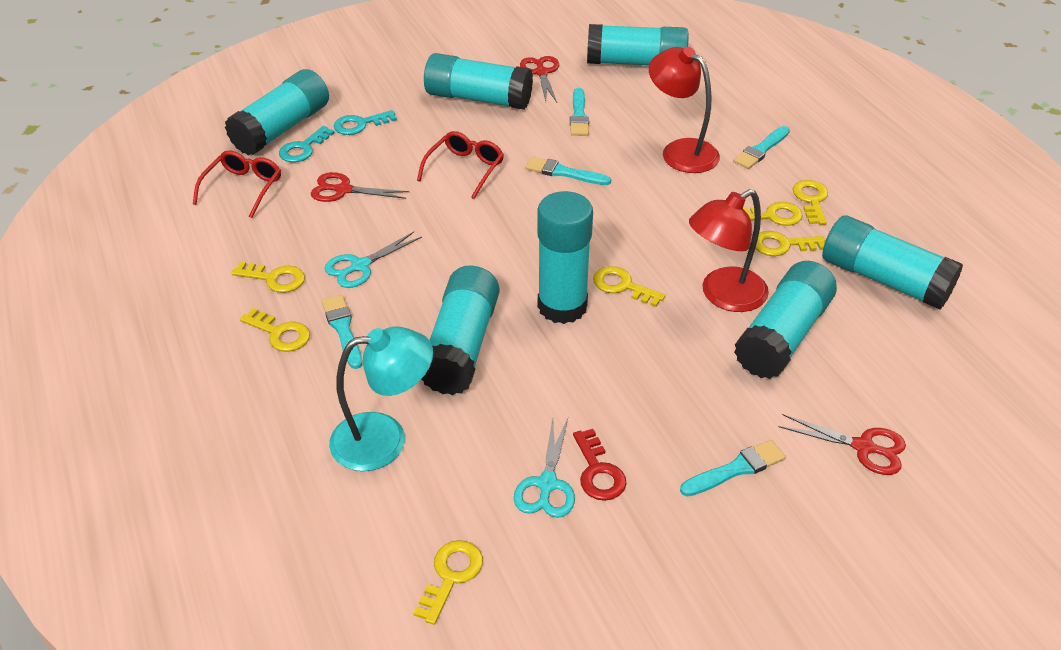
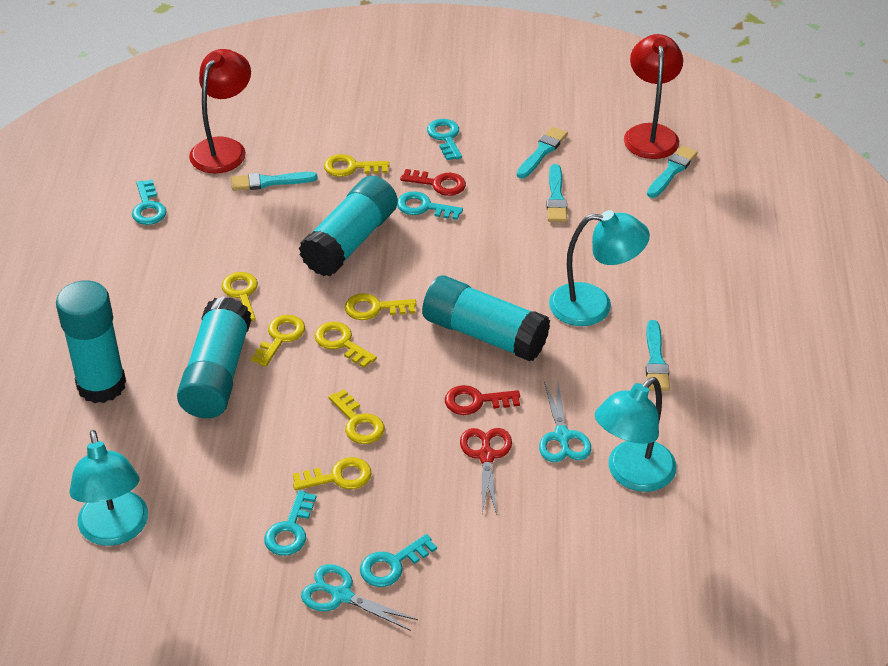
red glasses: 2 -> 0
red key: 1 -> 2
red scissors: 3 -> 1
turquoise glue stick: 7 -> 4
turquoise key: 2 -> 5
turquoise lamp: 1 -> 3

